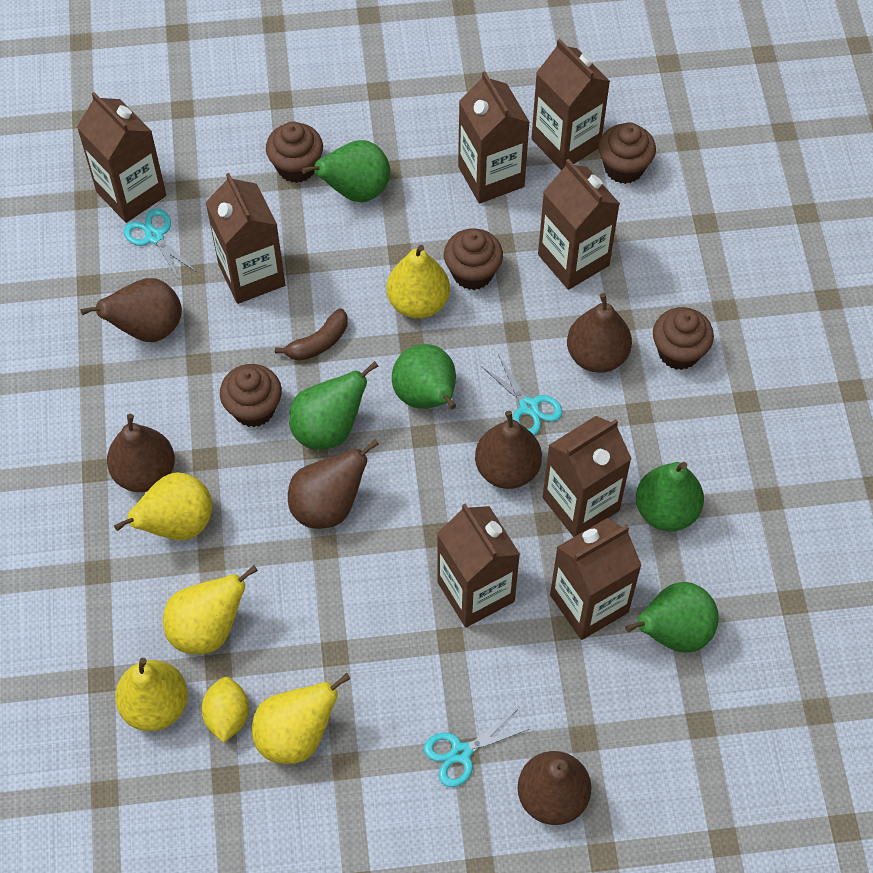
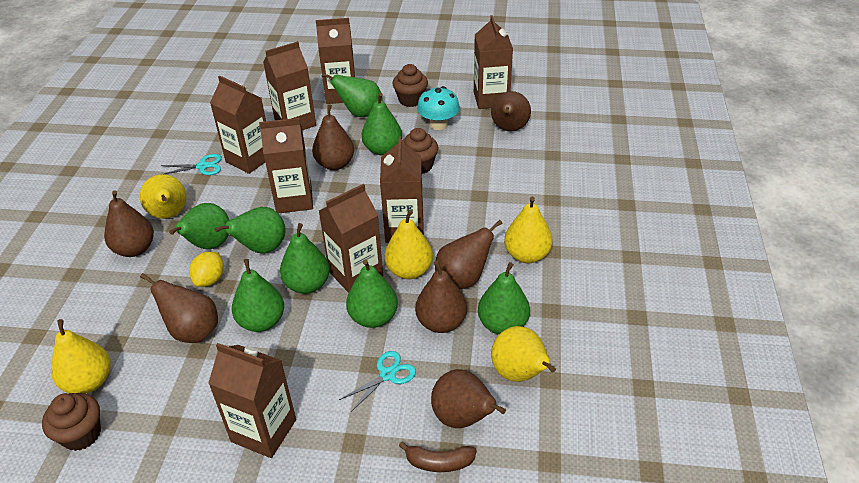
brown cupcake: 5 -> 3
brown pear: 6 -> 7
green pear: 5 -> 8
turquoise mushroom: 0 -> 1
turquoise scissors: 3 -> 2

